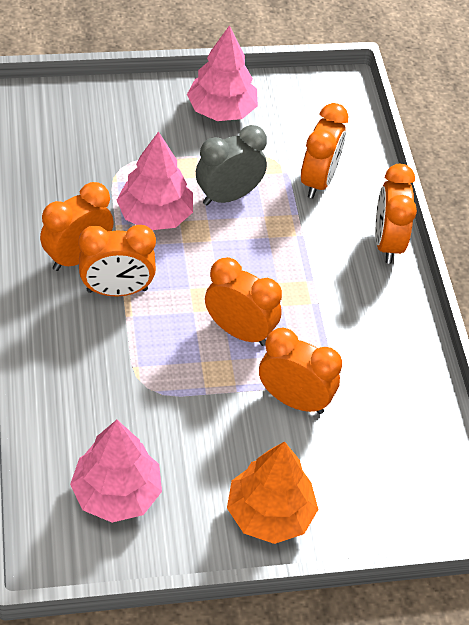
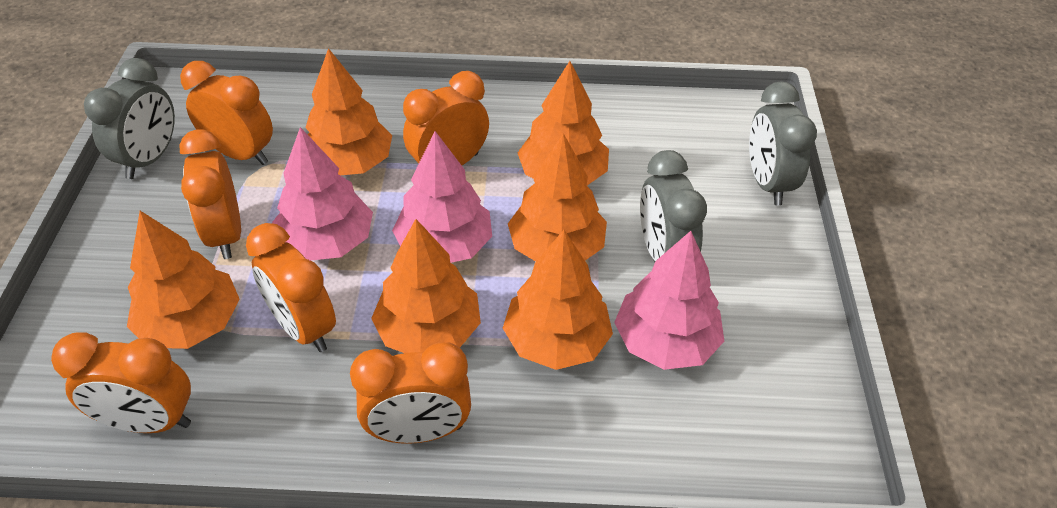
grey clock: 1 -> 3
orange tree: 1 -> 6

